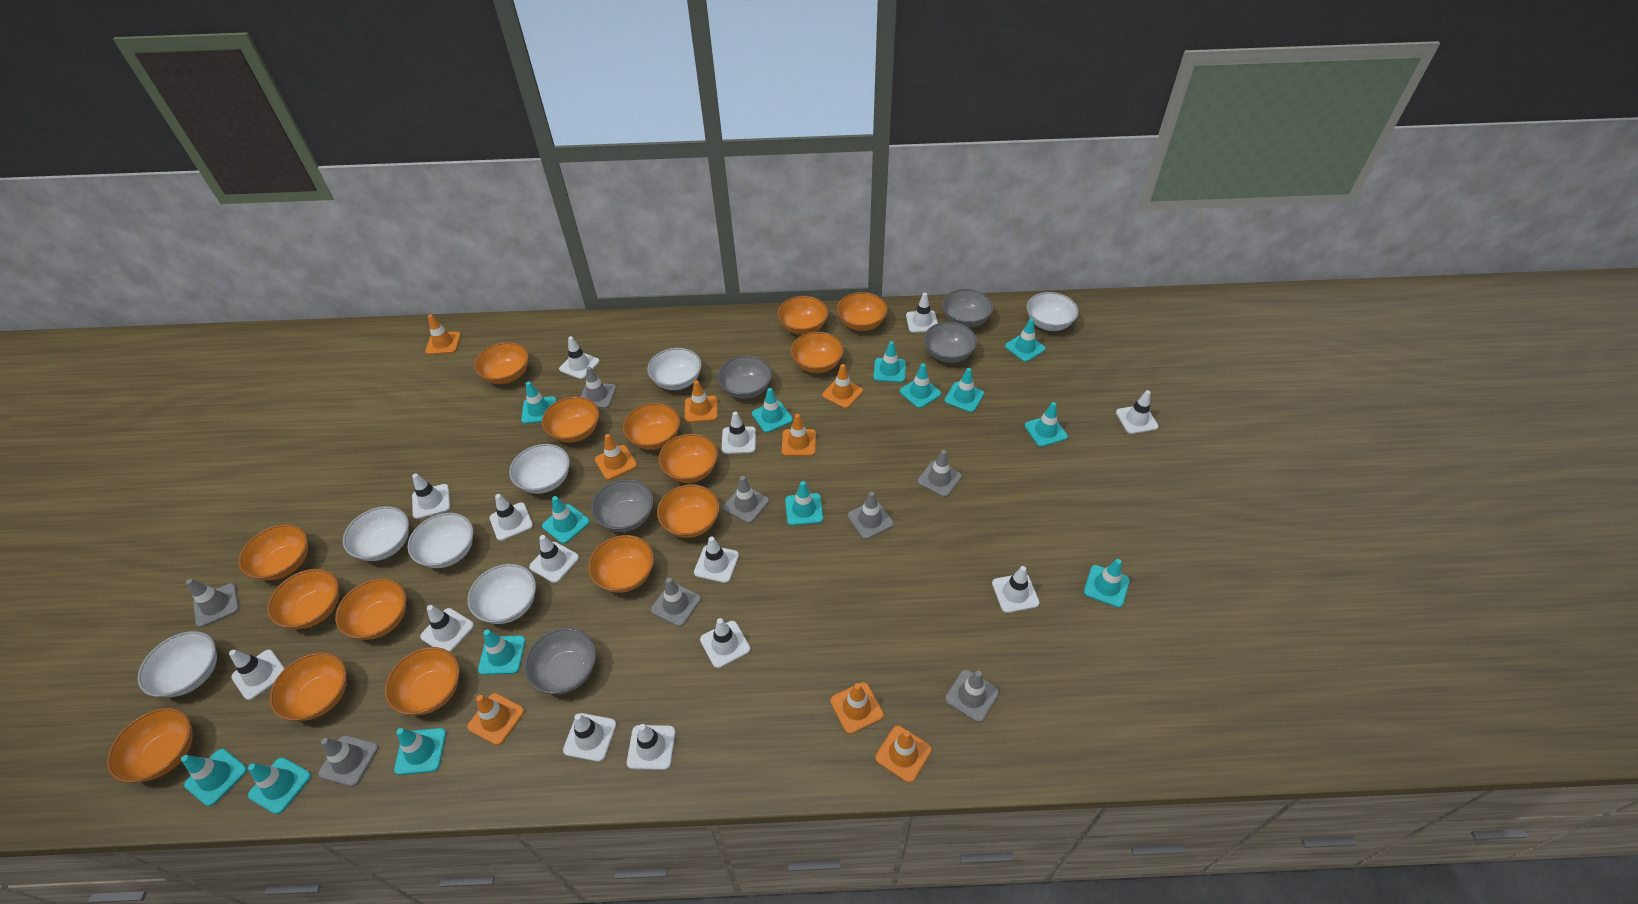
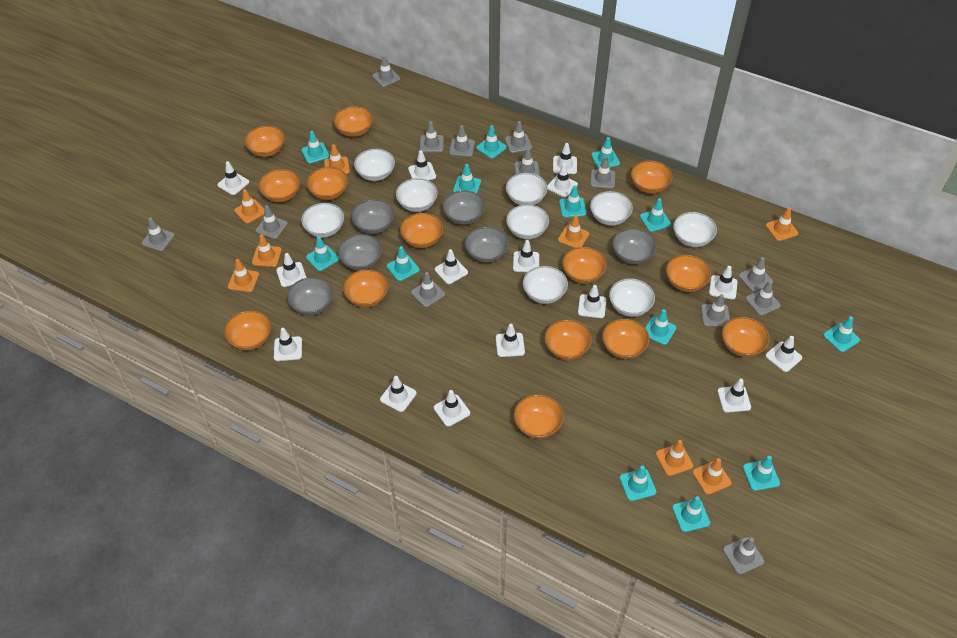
grey bowl: 5 -> 6
grey traffic cone: 8 -> 13
orange bowl: 15 -> 14
turquoise traffic cone: 14 -> 13
white bowl: 7 -> 9
white traffic cone: 14 -> 15

